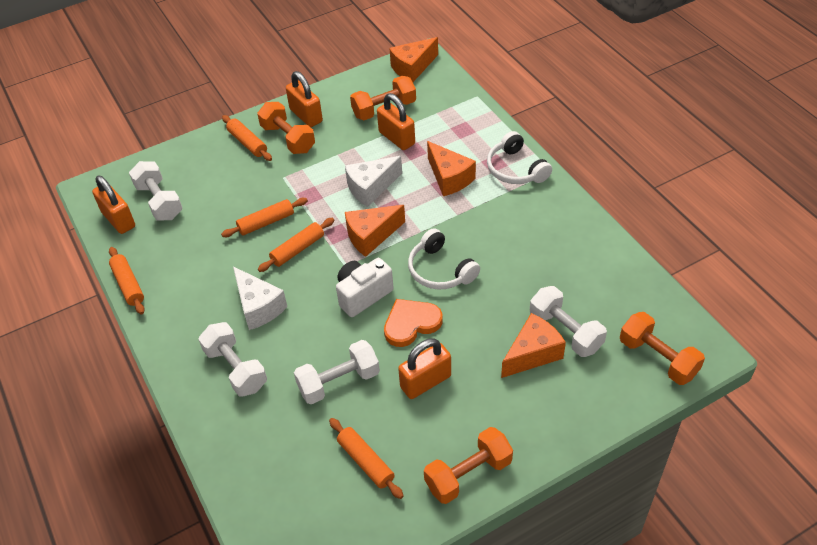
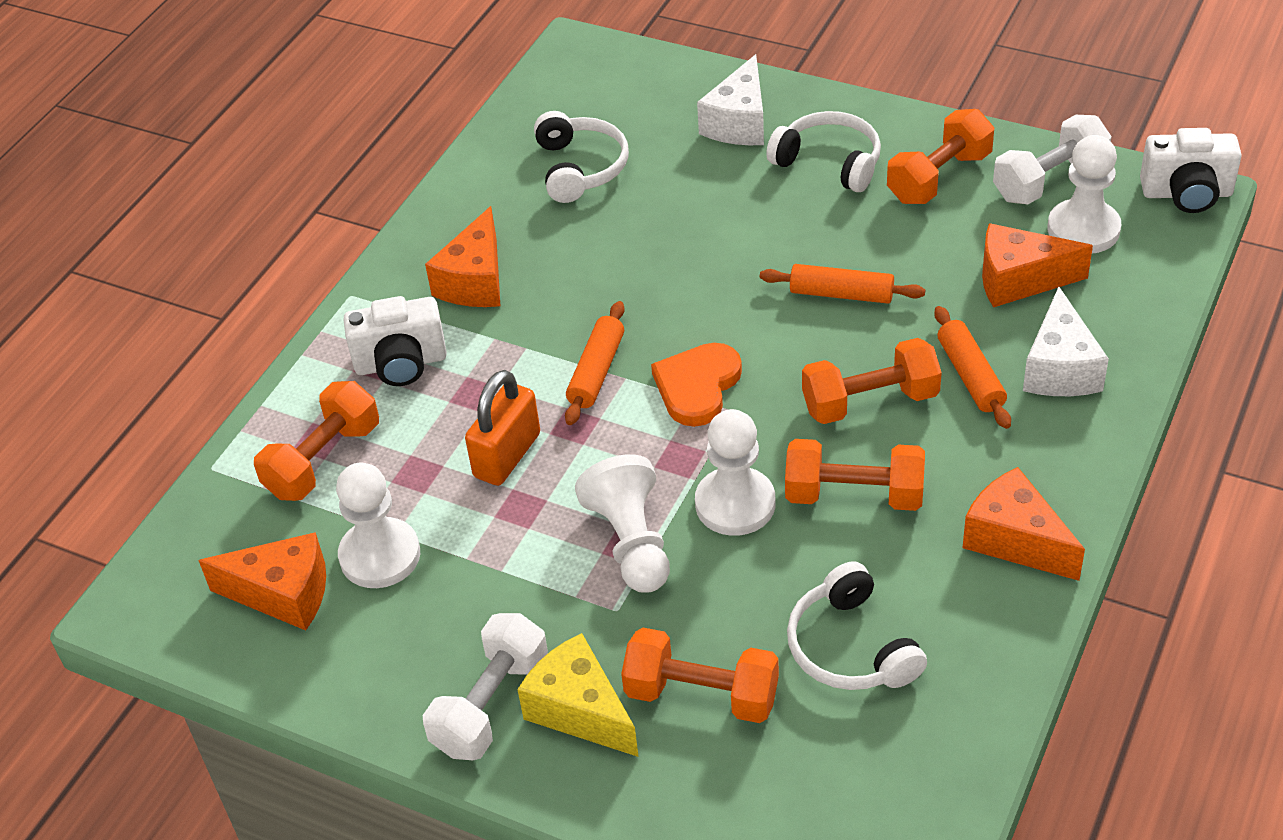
orange dumbbell: 4 -> 5
orange padlock: 4 -> 1
orange rolling pin: 5 -> 3
white camera: 1 -> 2
white dumbbell: 4 -> 2
white headphones: 2 -> 3
white pawn: 0 -> 4
yellow cheese: 0 -> 1

